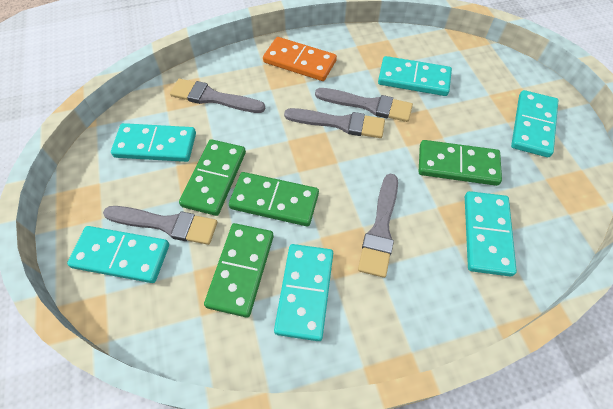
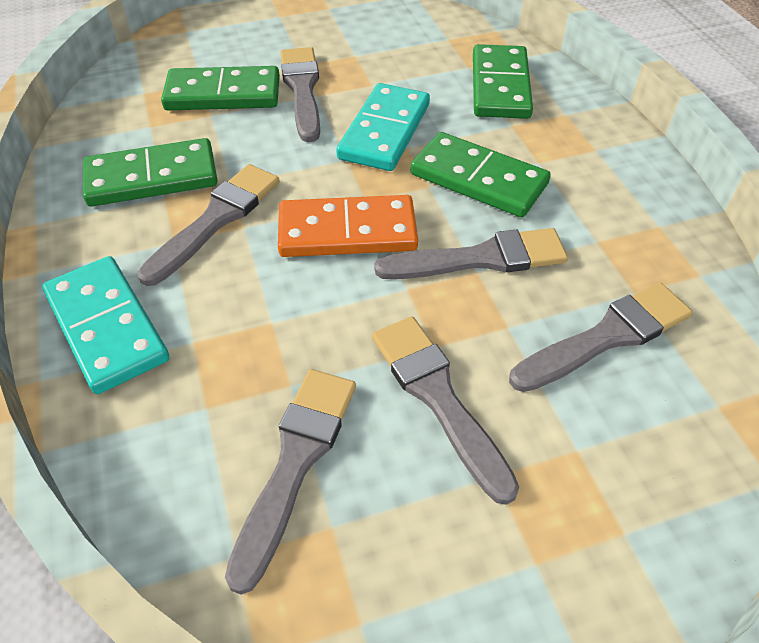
grey brush: 5 -> 6
turquoise domino: 6 -> 2

